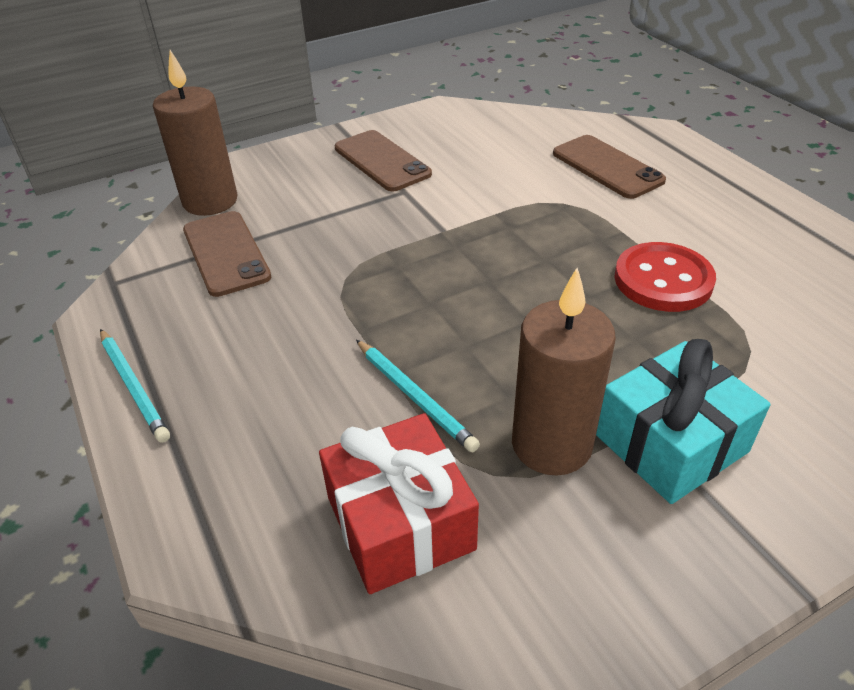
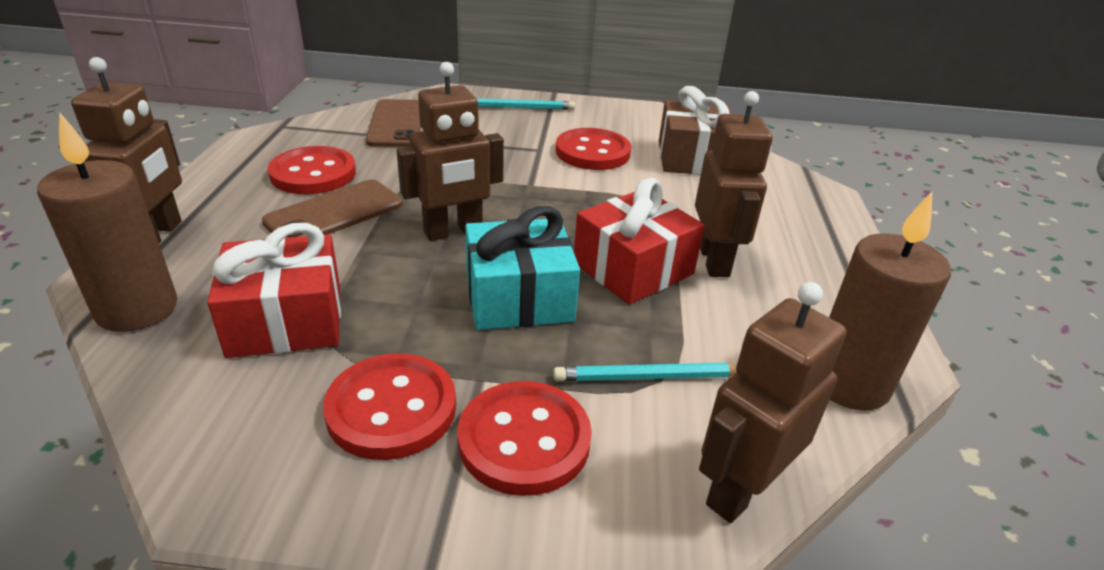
brown gift: 0 -> 1
brown phone: 3 -> 2
brown robot: 0 -> 4
red button: 1 -> 4
red gift: 1 -> 2

